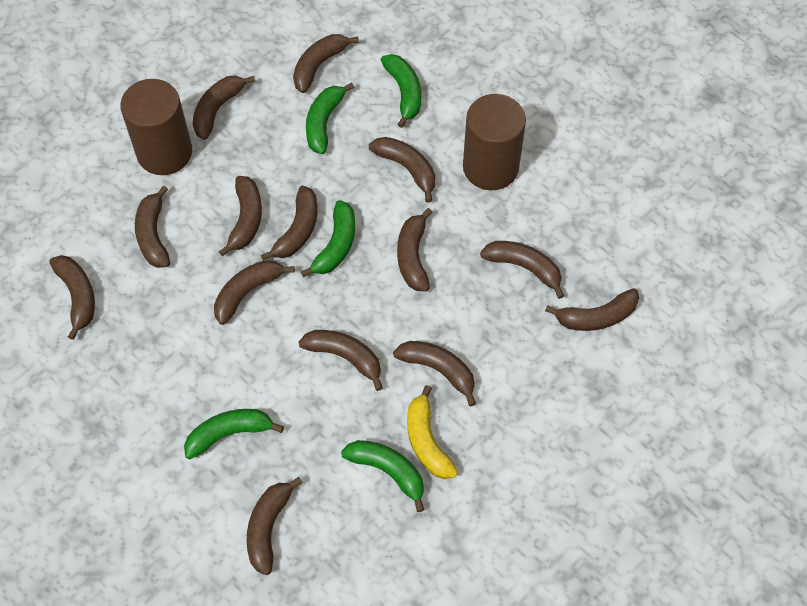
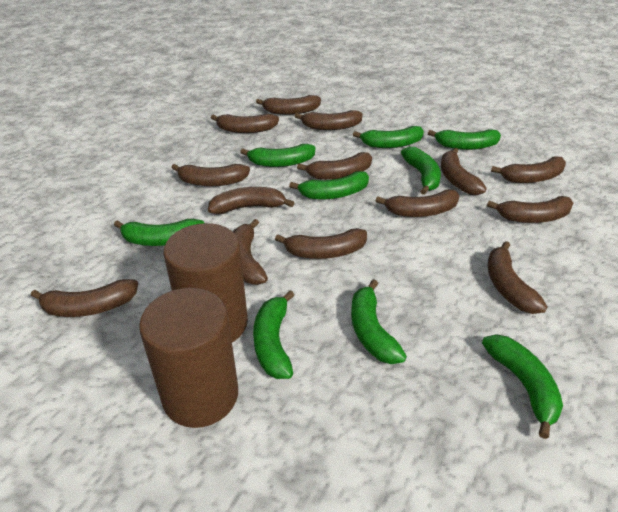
green banana: 5 -> 9
yellow banana: 1 -> 0

